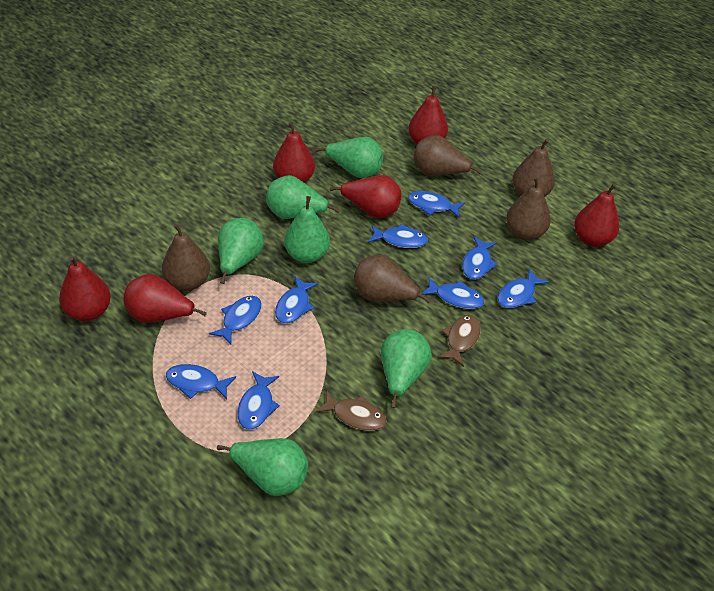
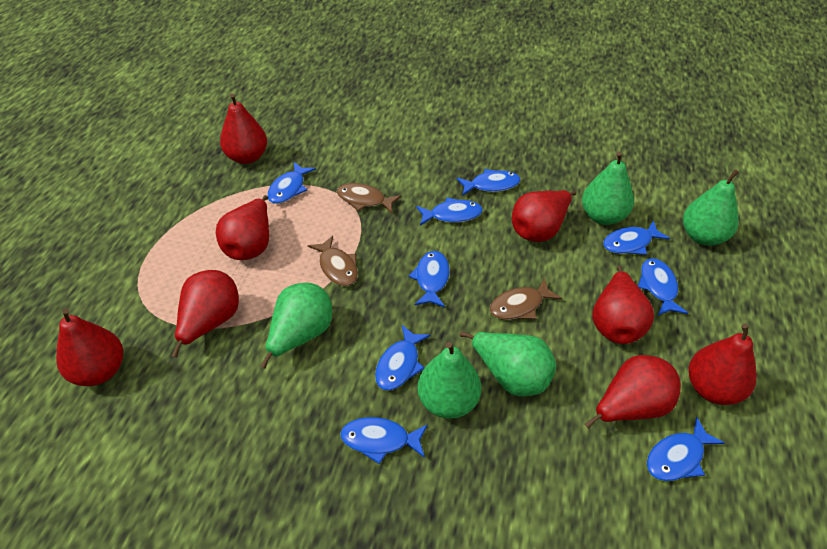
brown fish: 2 -> 3
brown pear: 5 -> 0
green pear: 6 -> 5
red pear: 6 -> 8

